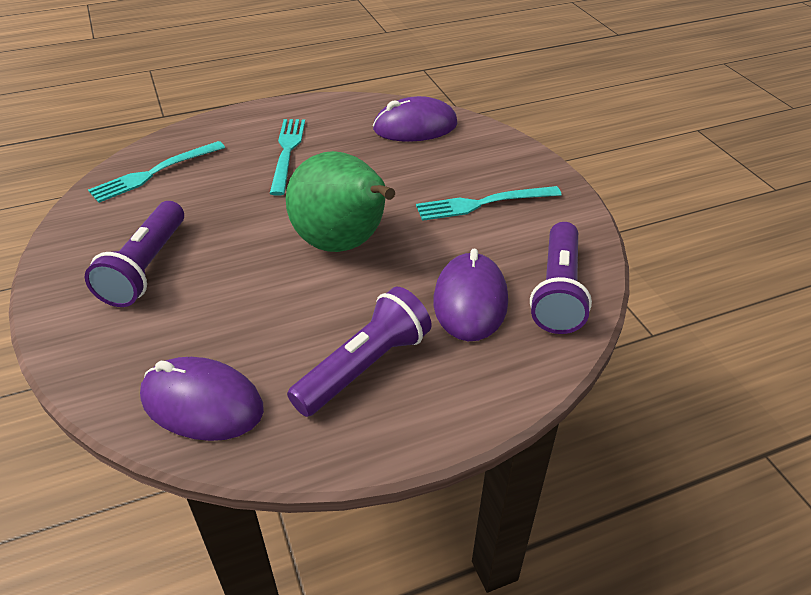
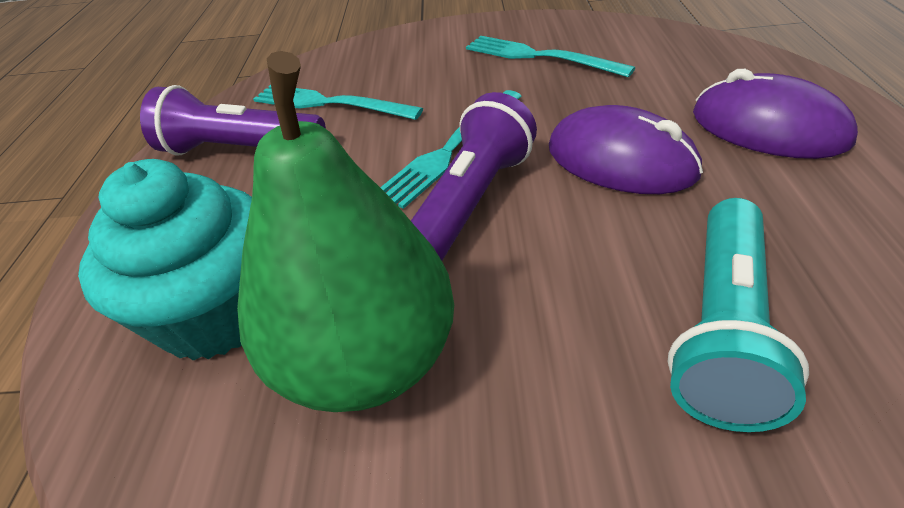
purple flashlight: 3 -> 2
purple mouse: 3 -> 2
turquoise cupcake: 0 -> 1
turquoise flashlight: 0 -> 1

